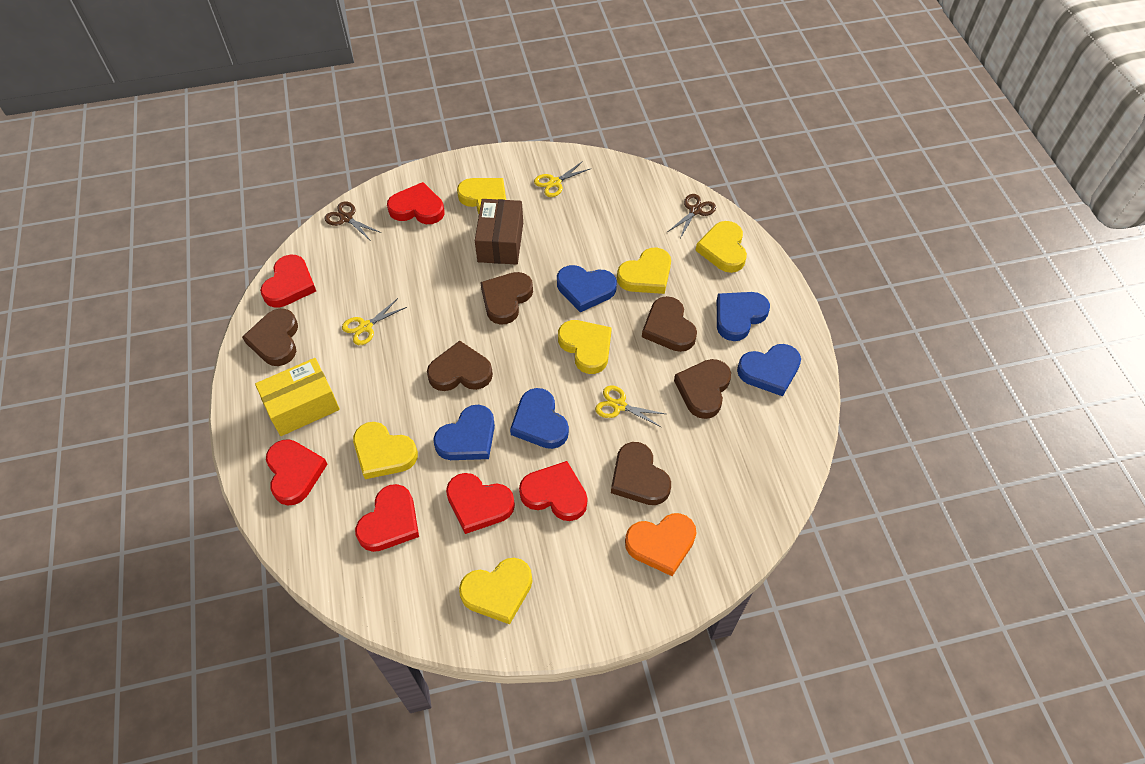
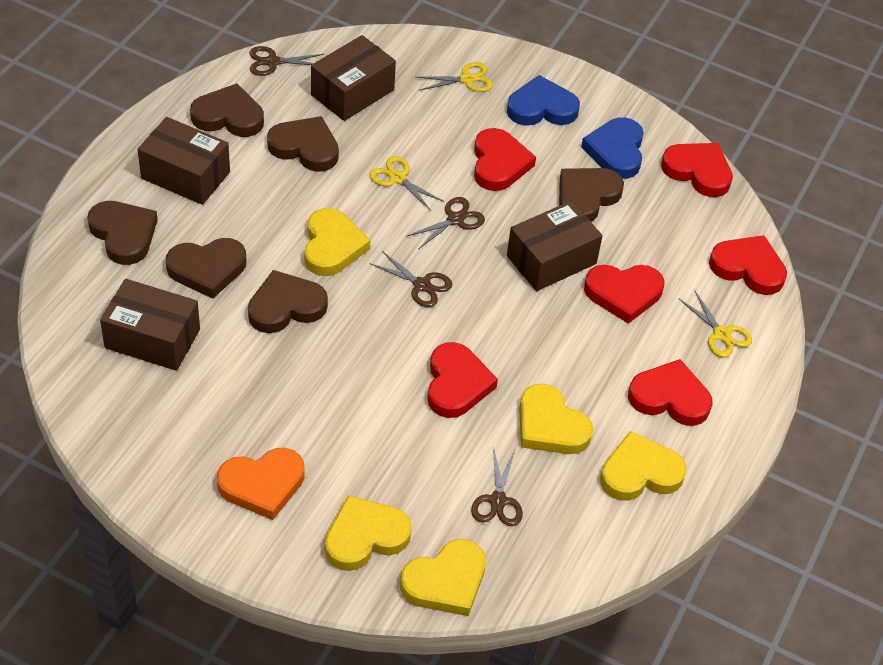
blue heart: 5 -> 2
brown box: 1 -> 4
brown scissors: 2 -> 4
yellow box: 1 -> 0
yellow heart: 6 -> 5

